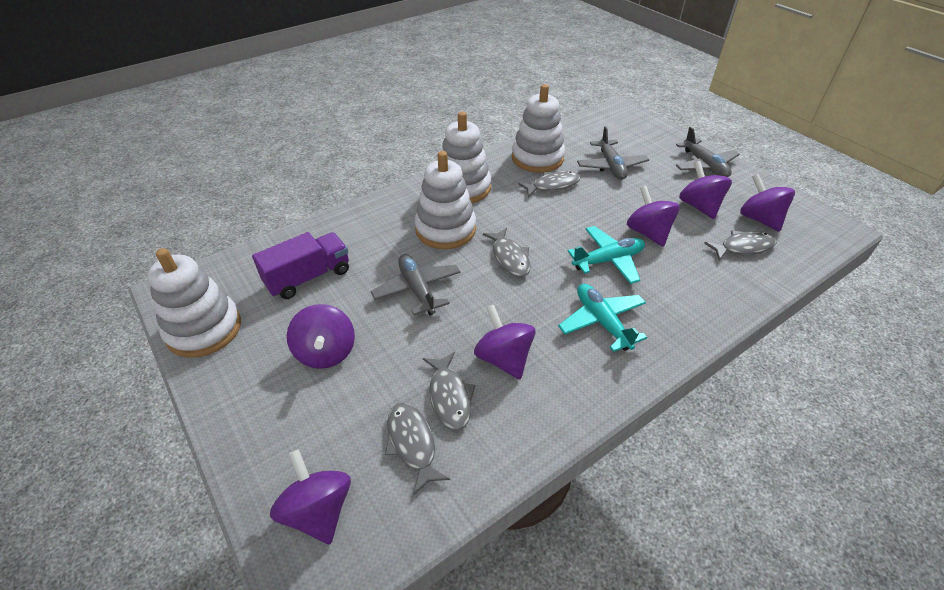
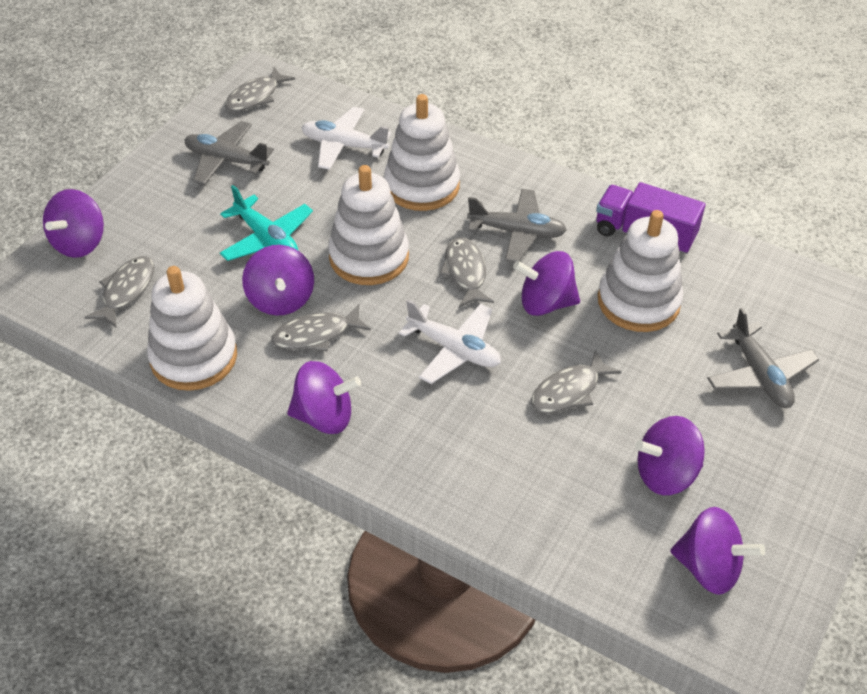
turquoise plane: 2 -> 1
white plane: 0 -> 2

